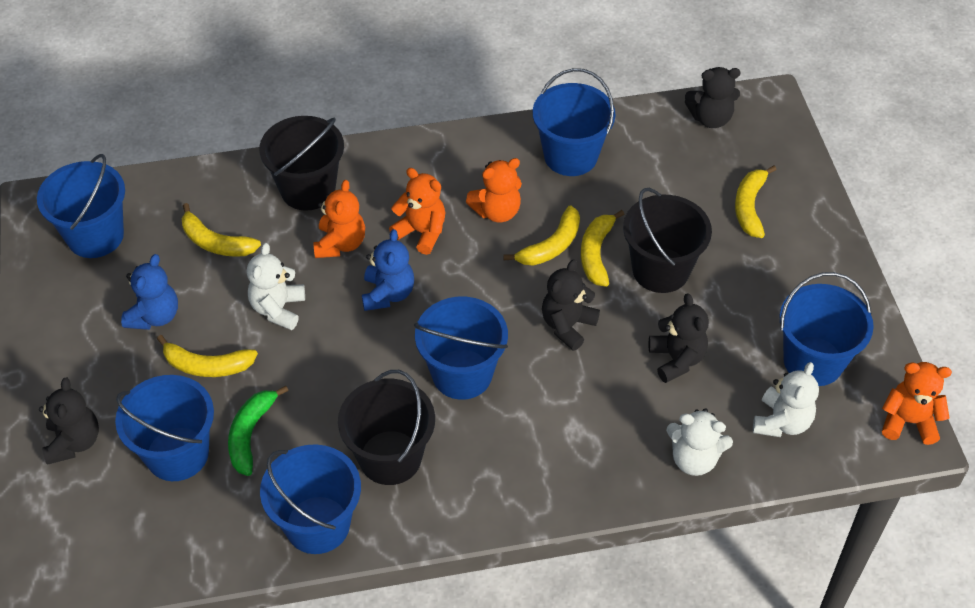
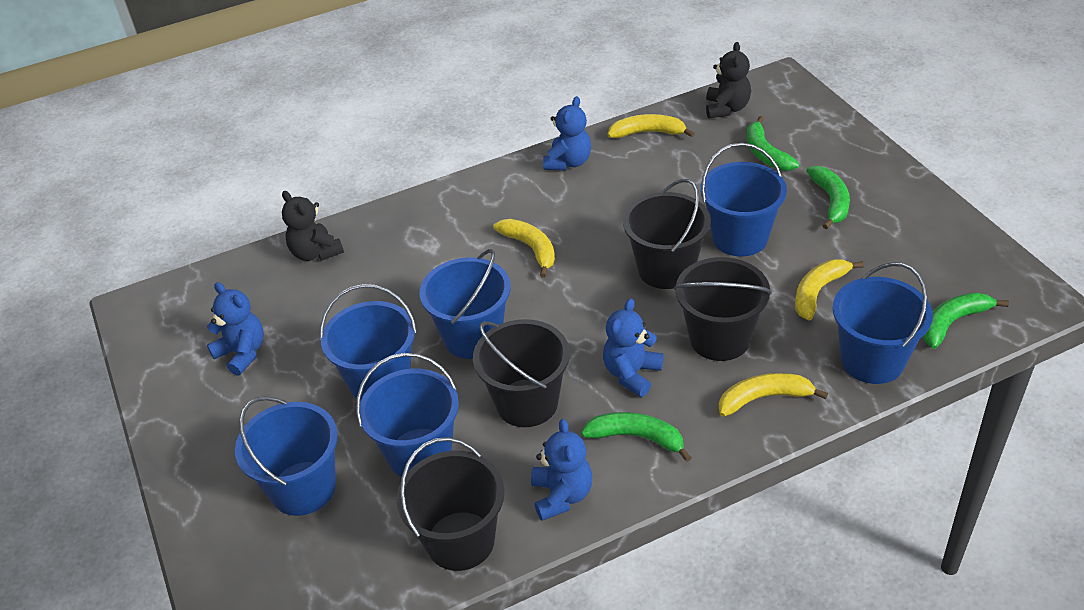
black bucket: 3 -> 4
black teddy bear: 4 -> 2
blue teddy bear: 2 -> 4
green banana: 1 -> 4
orange teddy bear: 4 -> 0
white teddy bear: 3 -> 0
yellow banana: 5 -> 4

